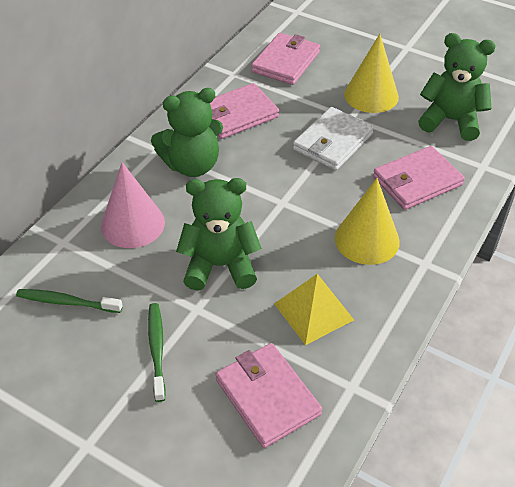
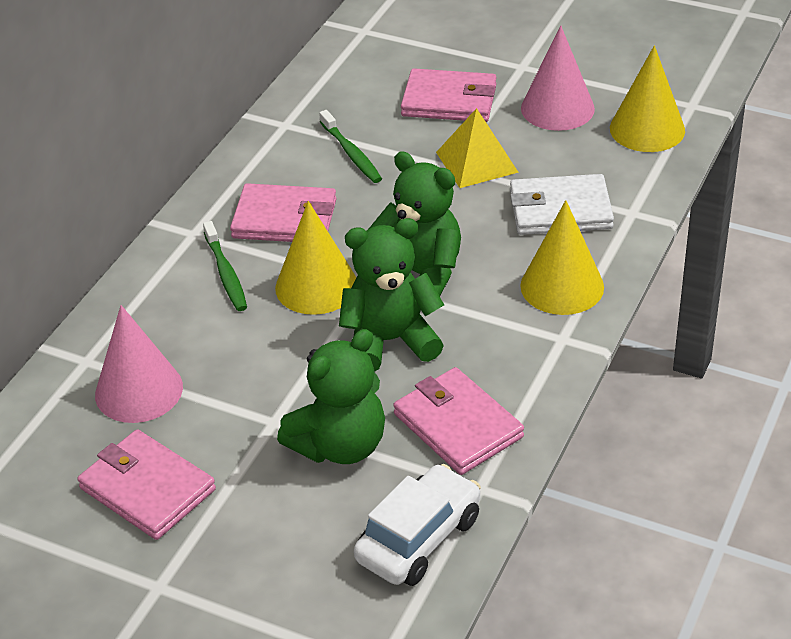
pink cone: 1 -> 2
white car: 0 -> 1
yellow cone: 2 -> 3

